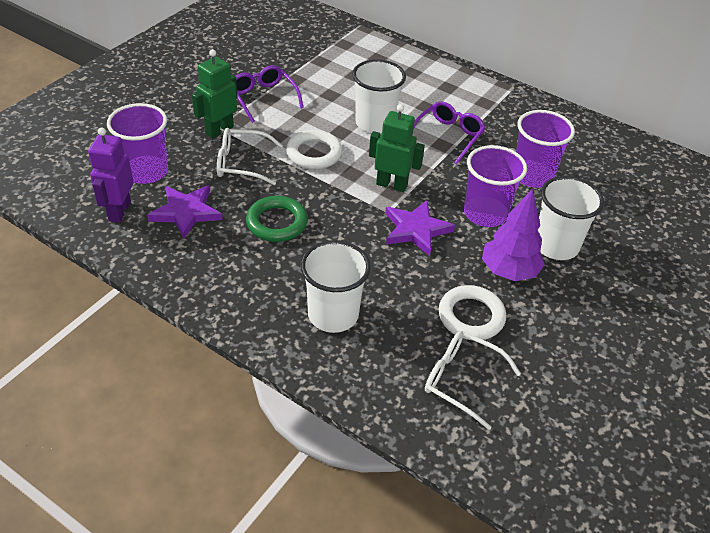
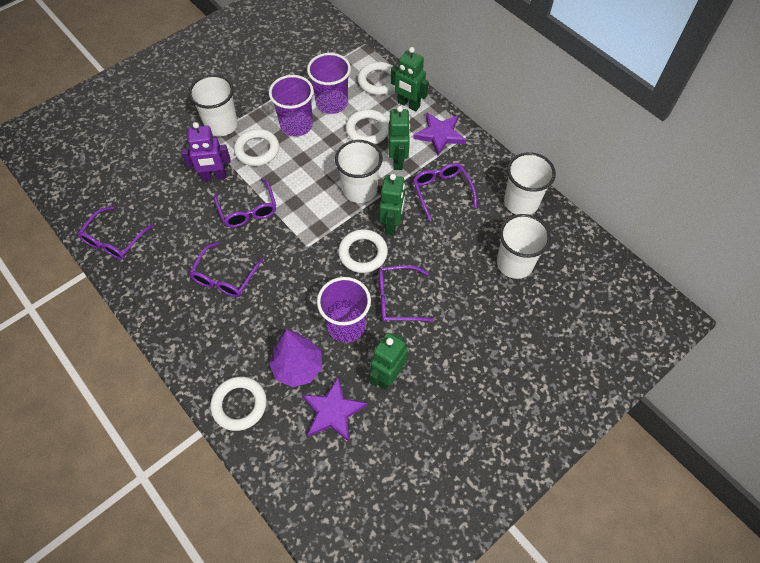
green ring: 1 -> 0
green robot: 2 -> 4
purple glasses: 2 -> 5
white cup: 3 -> 4
white glasses: 2 -> 0
white ring: 2 -> 5

